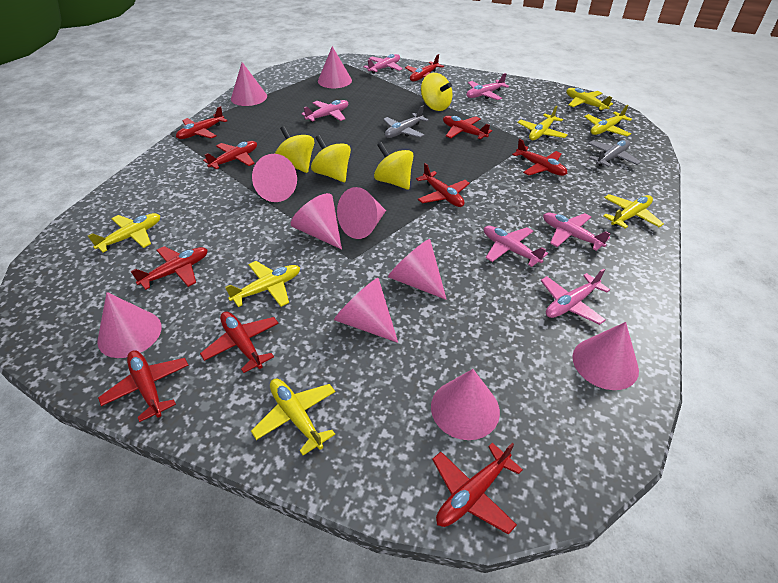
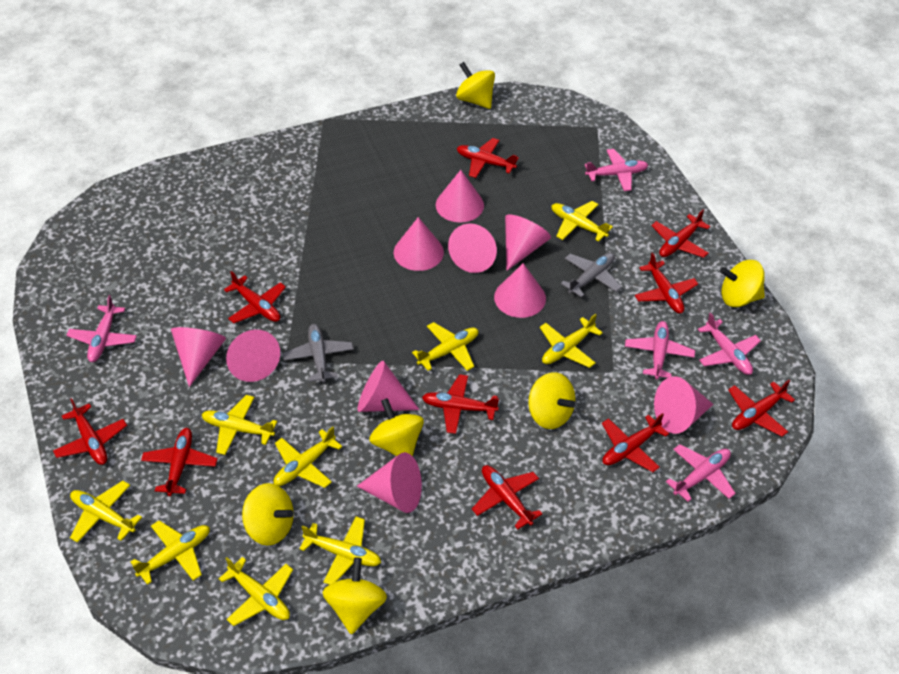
pink plane: 6 -> 5
yellow plane: 7 -> 9
yellow spinning top: 4 -> 6

